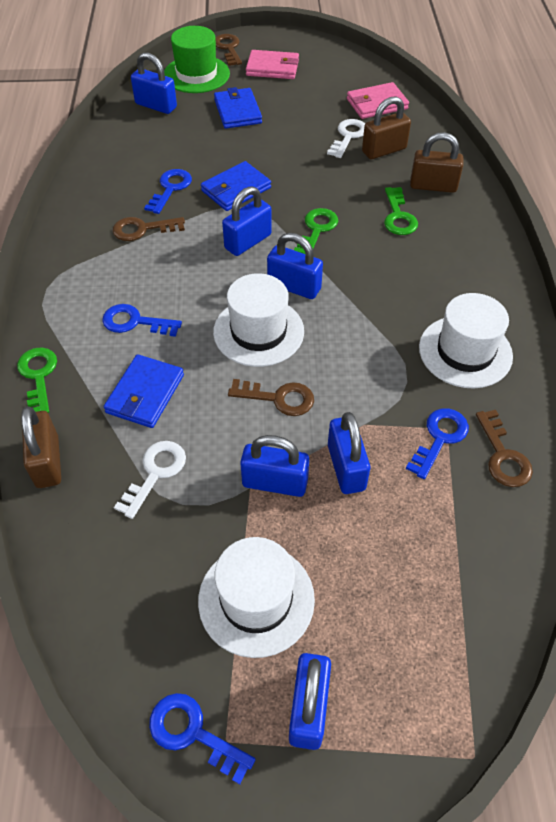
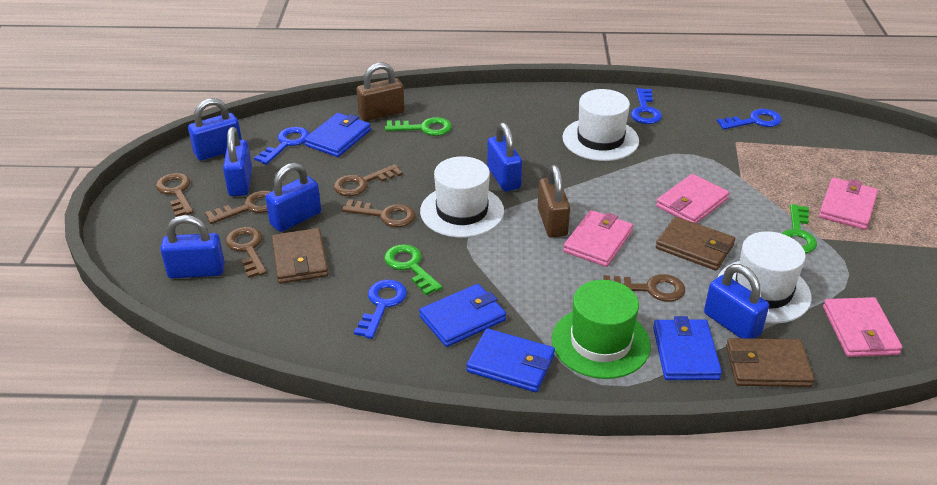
blue wallet: 3 -> 4
brown key: 4 -> 6
brown padlock: 3 -> 2
brown wallet: 0 -> 3
pink wallet: 2 -> 4
white key: 2 -> 0

